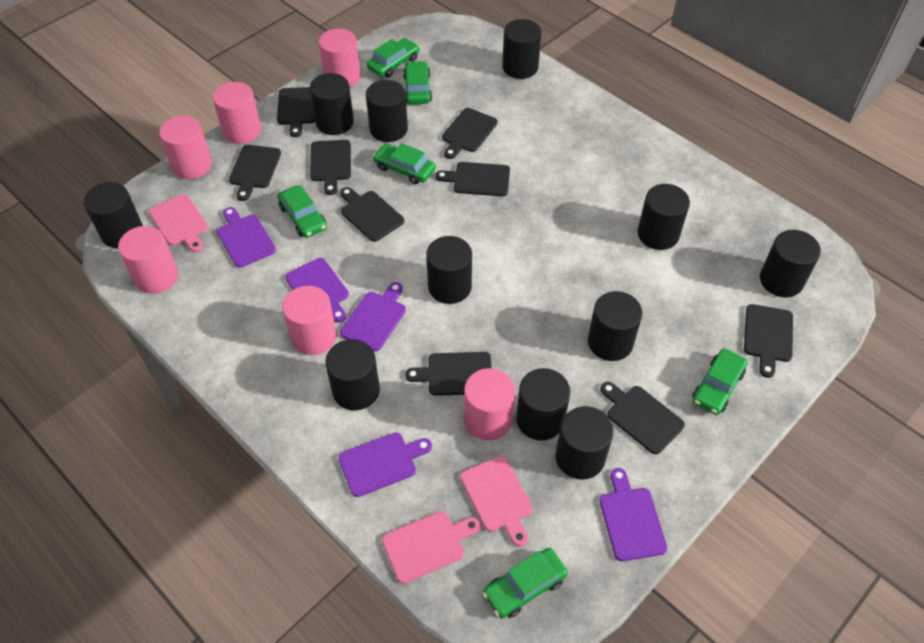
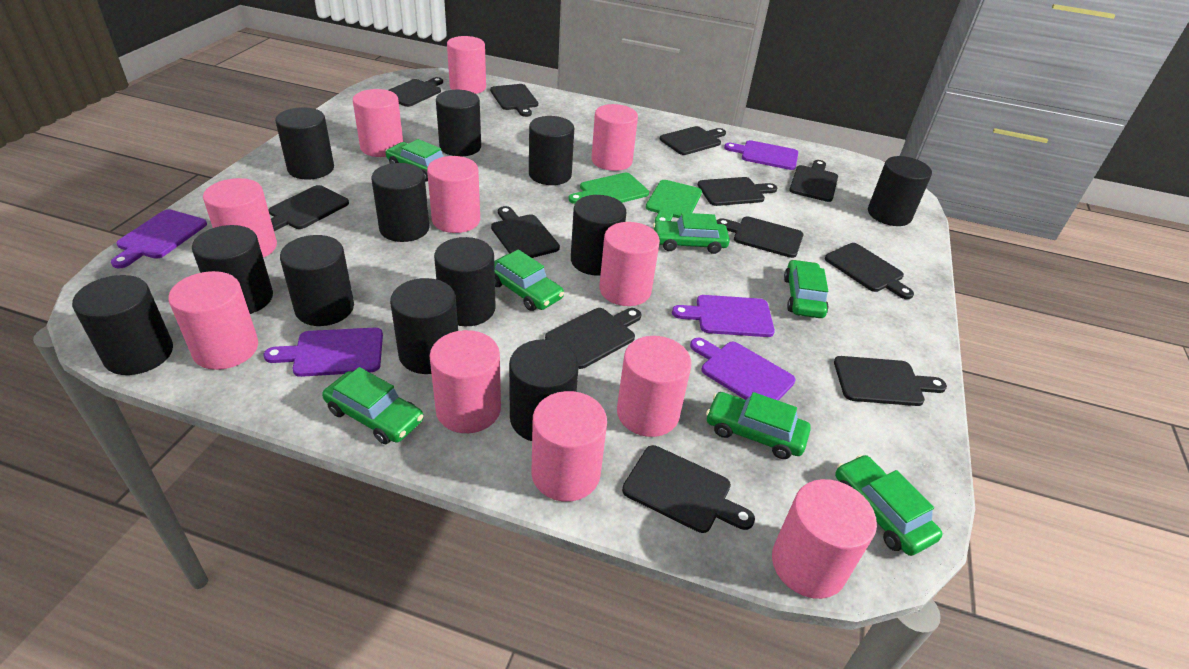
black cutting board: 9 -> 12
black cylinder: 11 -> 12
green car: 6 -> 7
green cutting board: 0 -> 2
pink cutting board: 3 -> 0
pink cylinder: 6 -> 11

